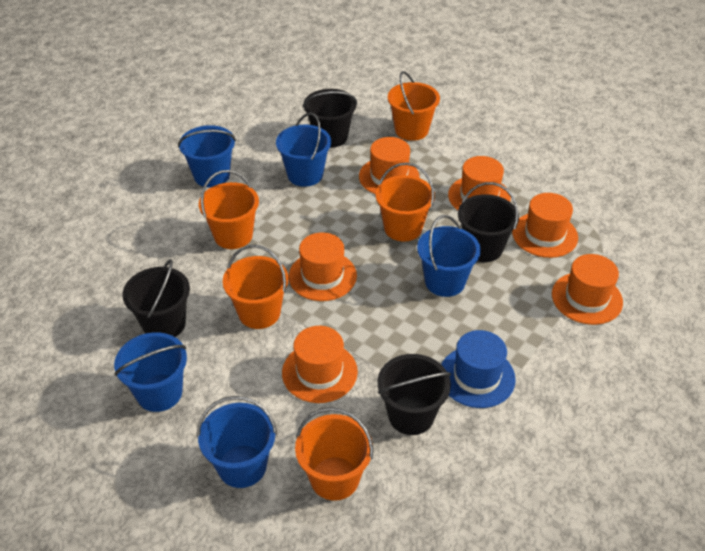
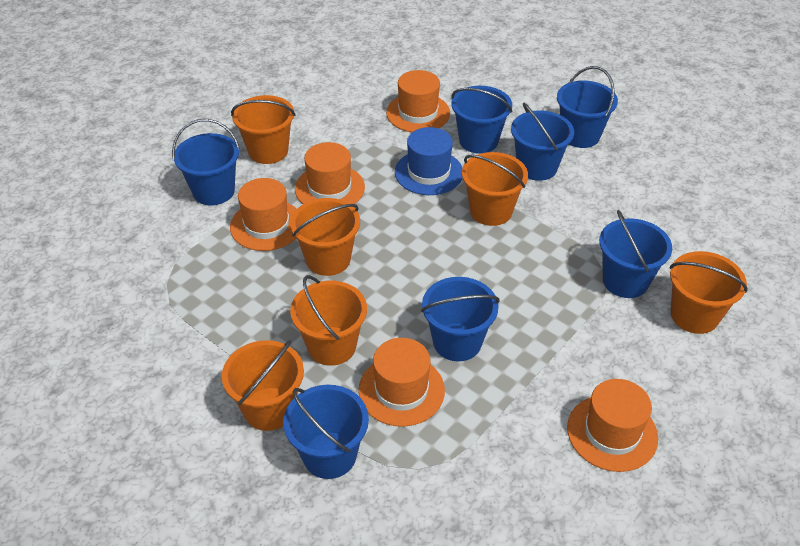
black bucket: 4 -> 0
blue bucket: 5 -> 7
orange bucket: 5 -> 6
orange hat: 6 -> 5

